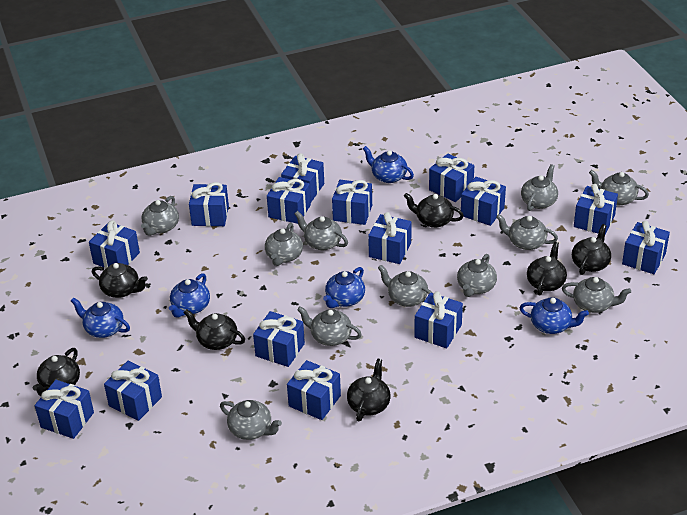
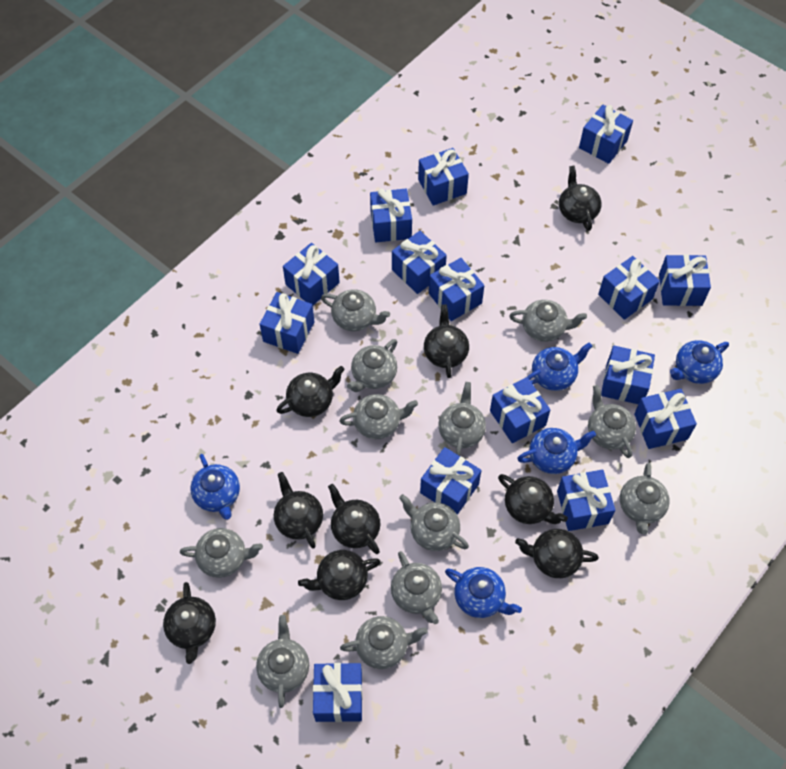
black teapot: 7 -> 9
grey teapot: 11 -> 12

